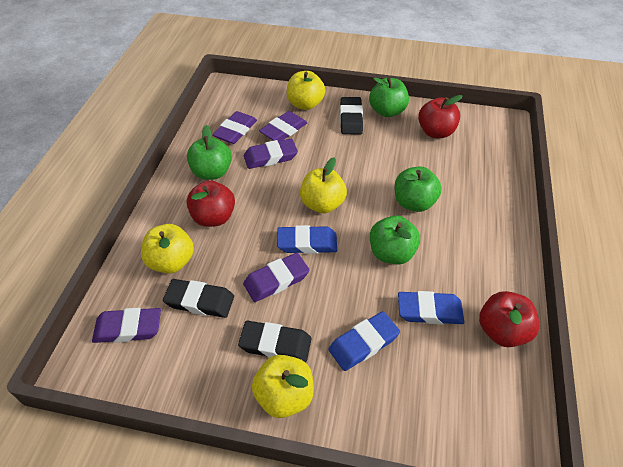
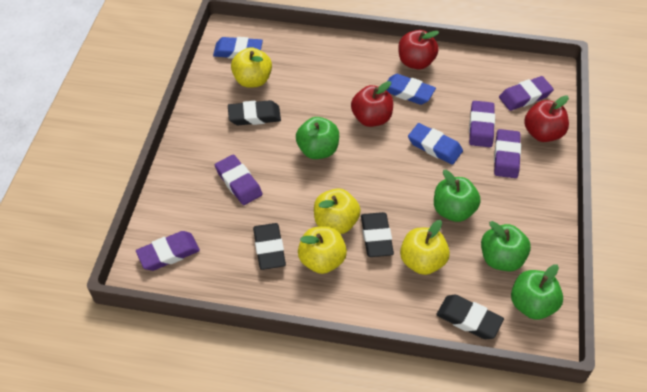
black eraser: 3 -> 4

